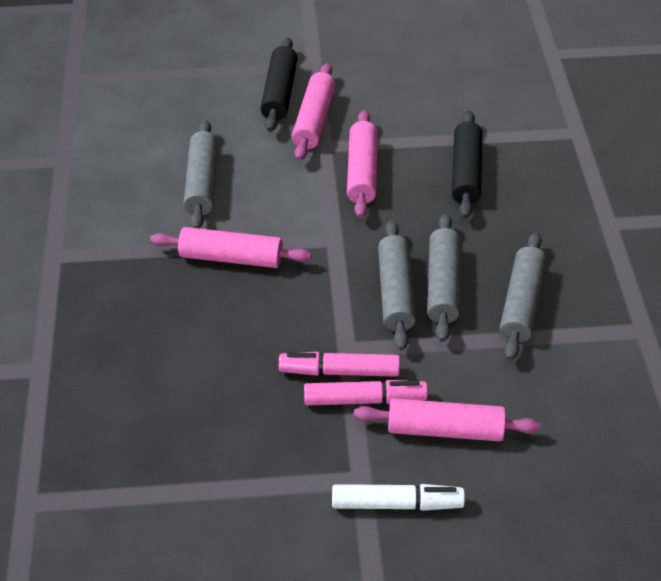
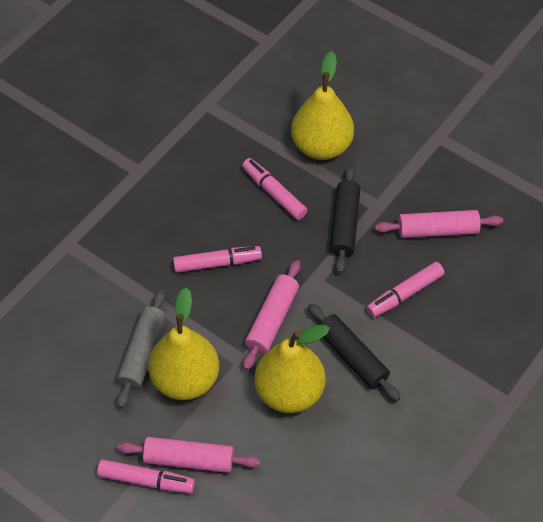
grey rolling pin: 4 -> 1
pink marker: 2 -> 4
pink rolling pin: 4 -> 3
white marker: 1 -> 0
yellow pear: 0 -> 3

